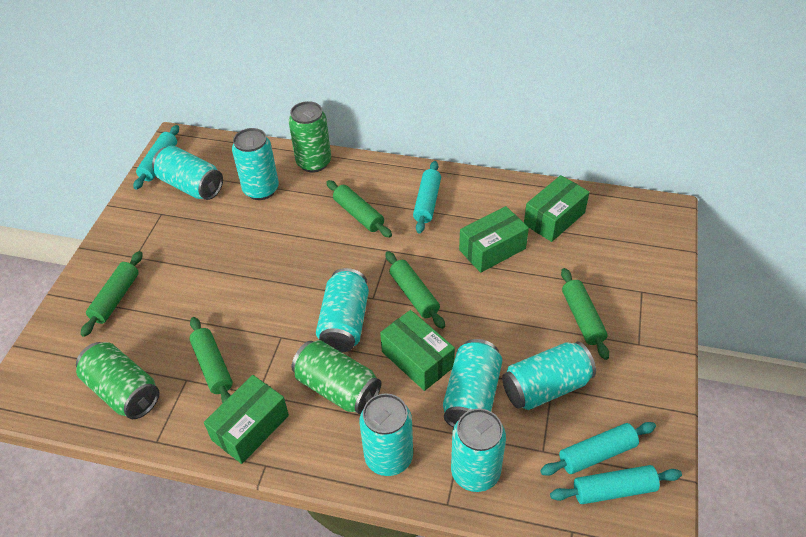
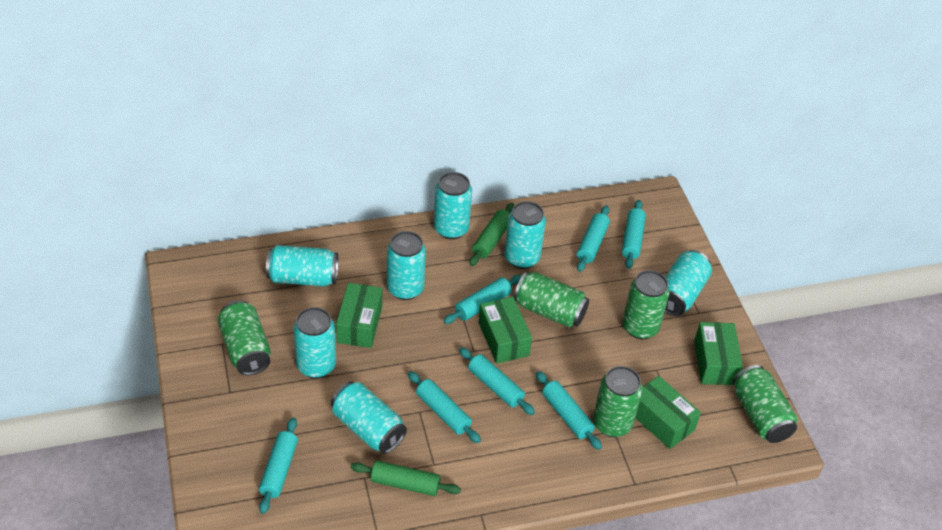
green can: 3 -> 5
green rolling pin: 5 -> 2
turquoise rolling pin: 4 -> 7

